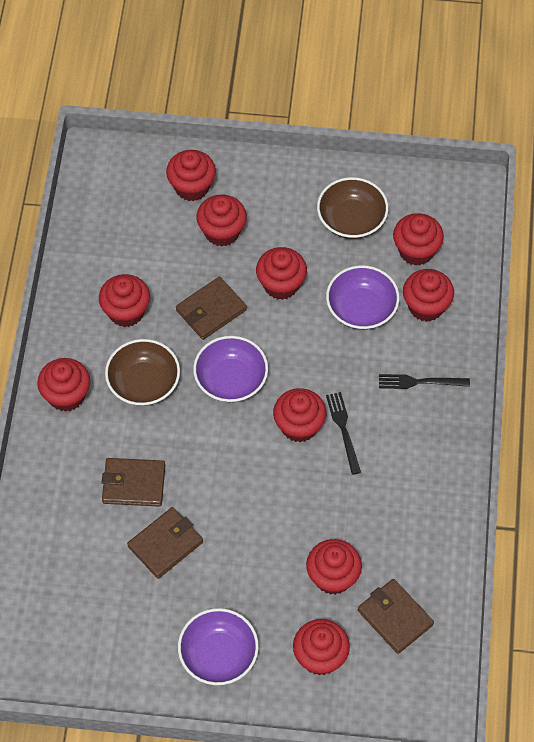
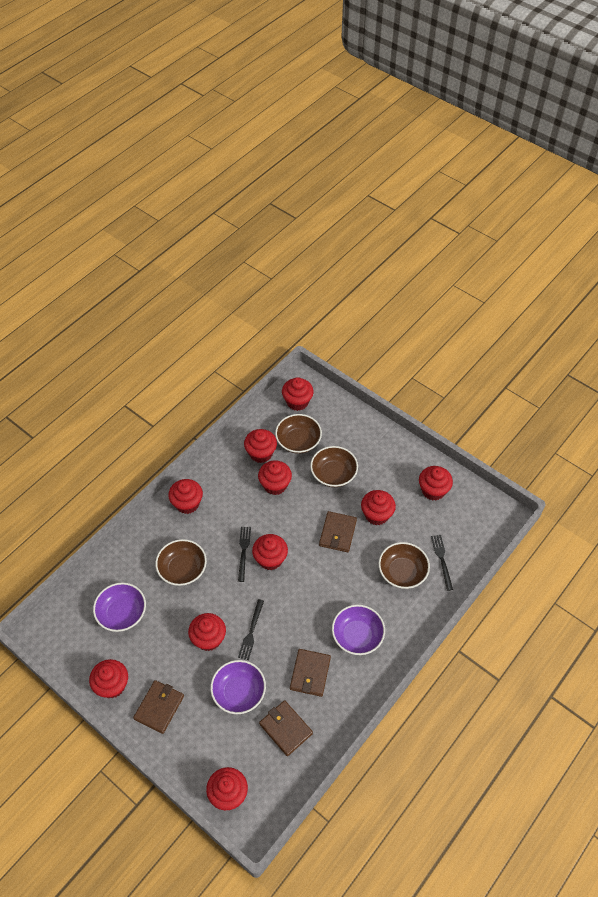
black fork: 2 -> 3
brown bowl: 2 -> 4

